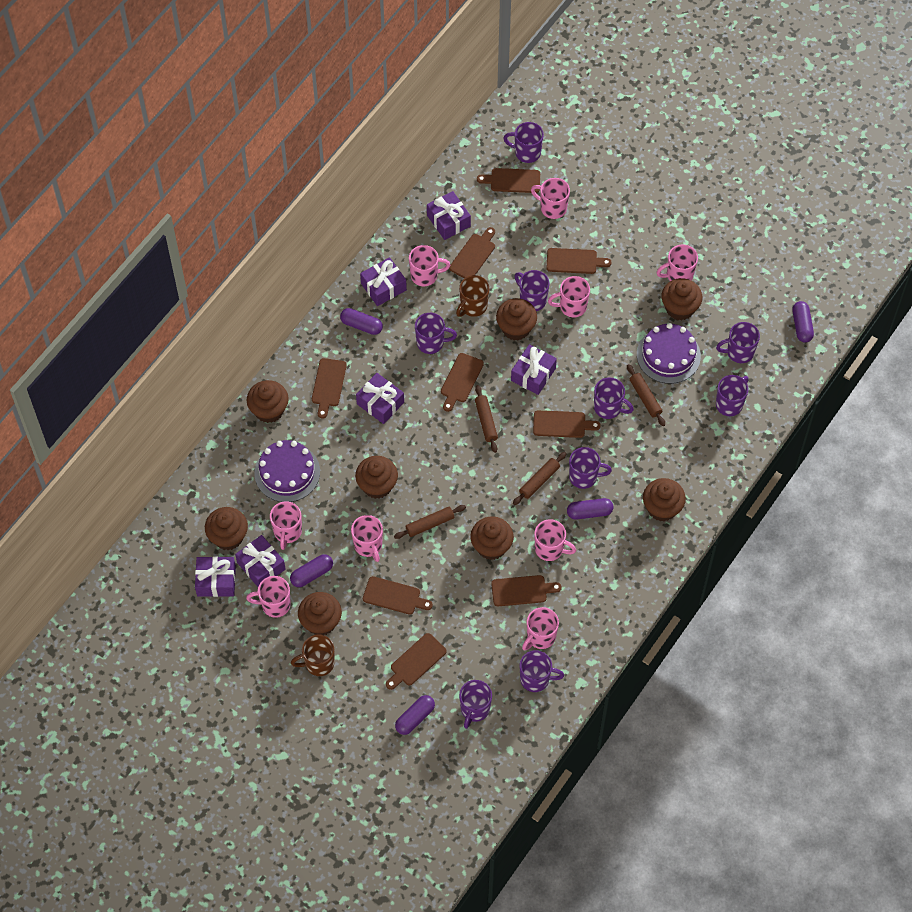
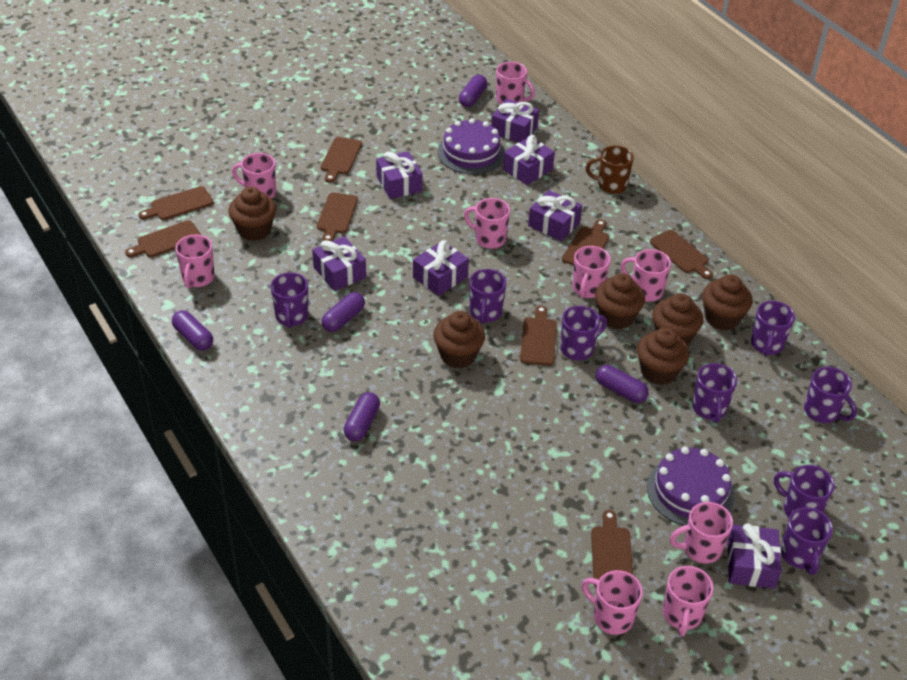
brown cupcake: 8 -> 6
brown cutting board: 9 -> 8
brown mug: 2 -> 1
brown rolling pin: 4 -> 0
purple gift: 6 -> 7
purple mug: 9 -> 8

